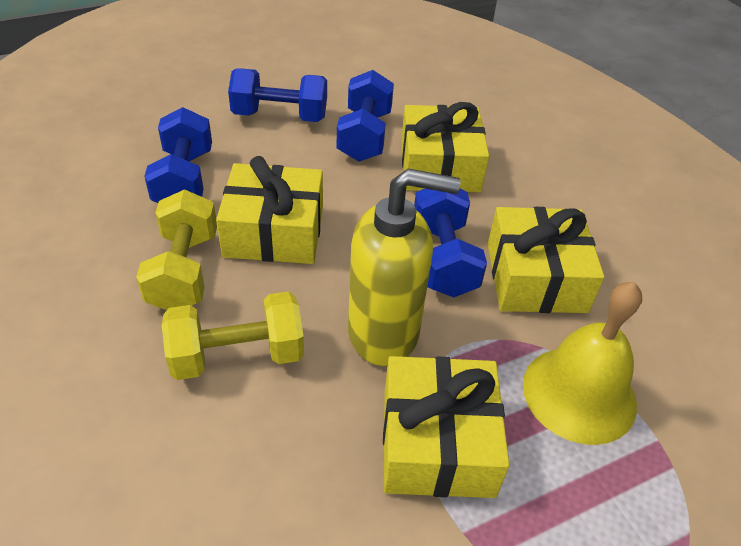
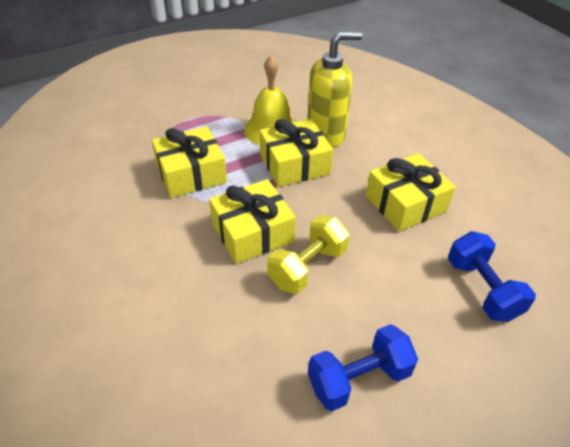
blue dumbbell: 4 -> 2
yellow dumbbell: 2 -> 1

